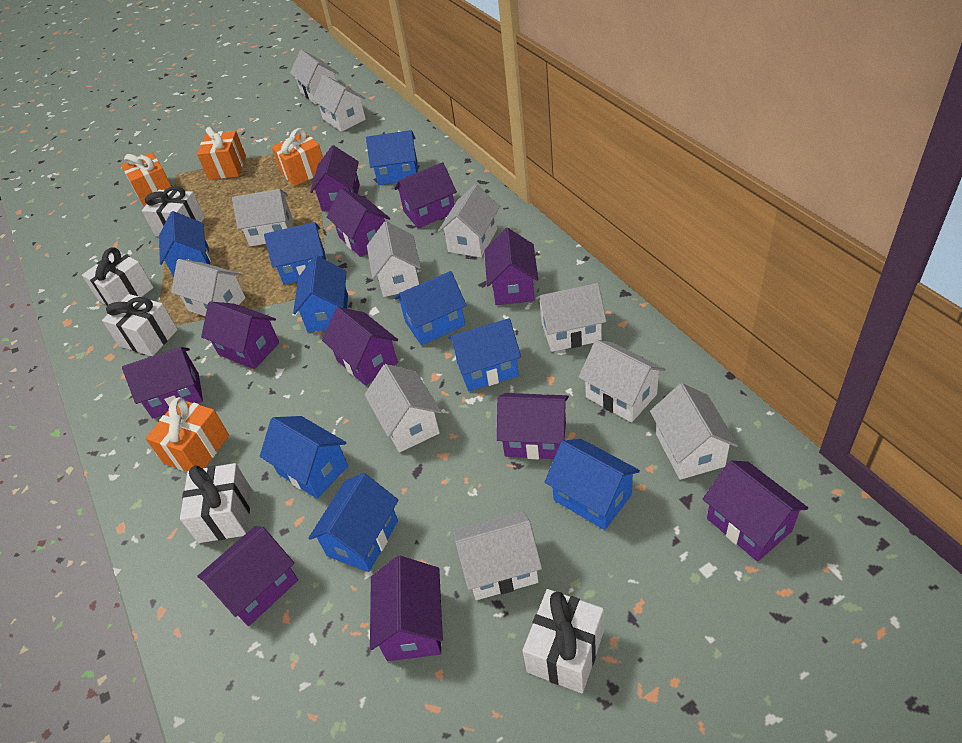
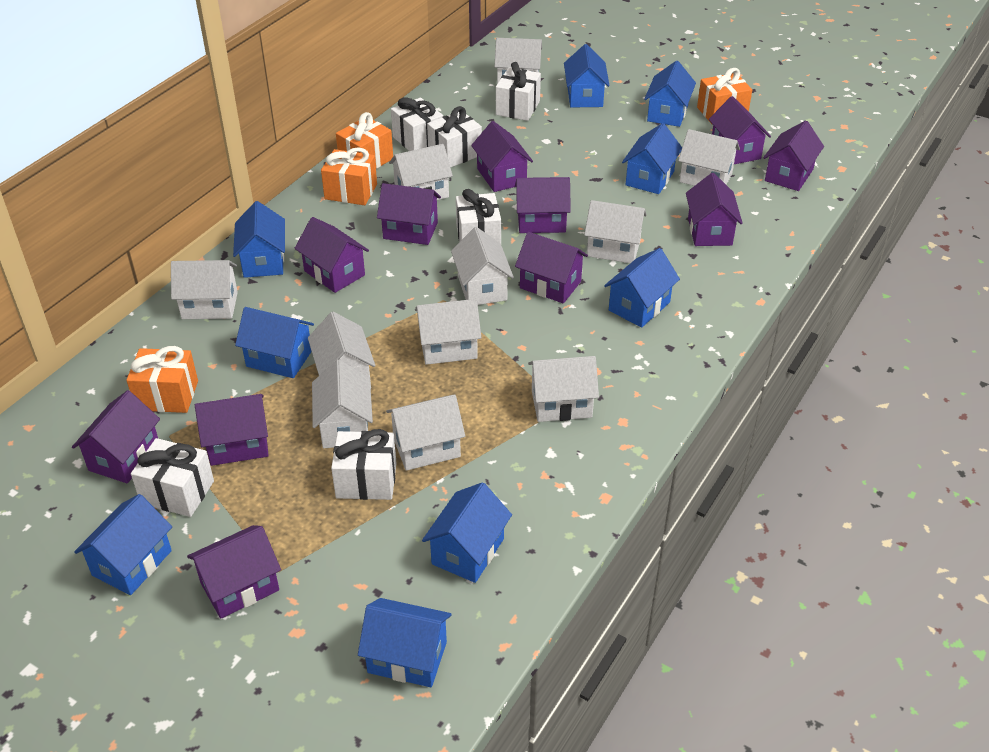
white gift: 5 -> 6

